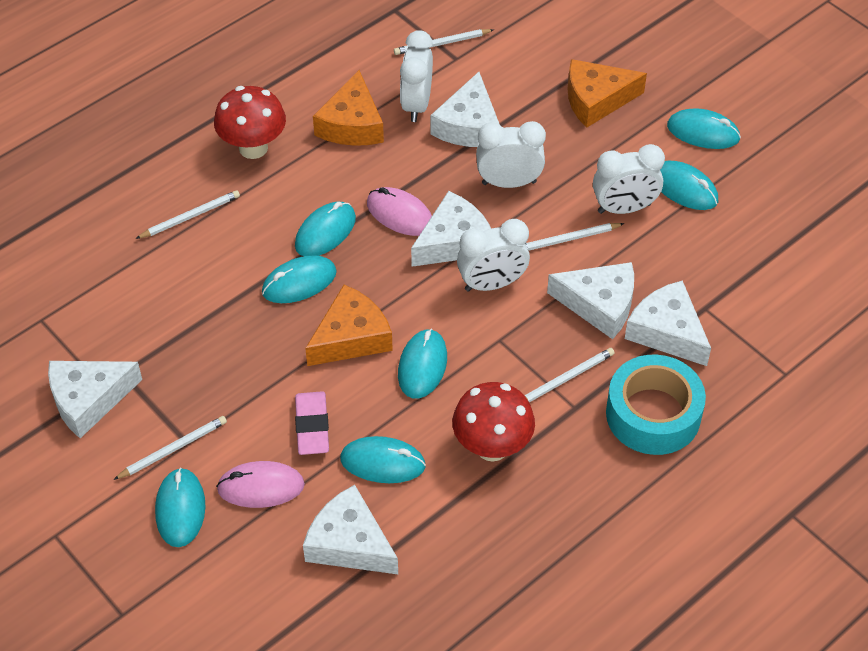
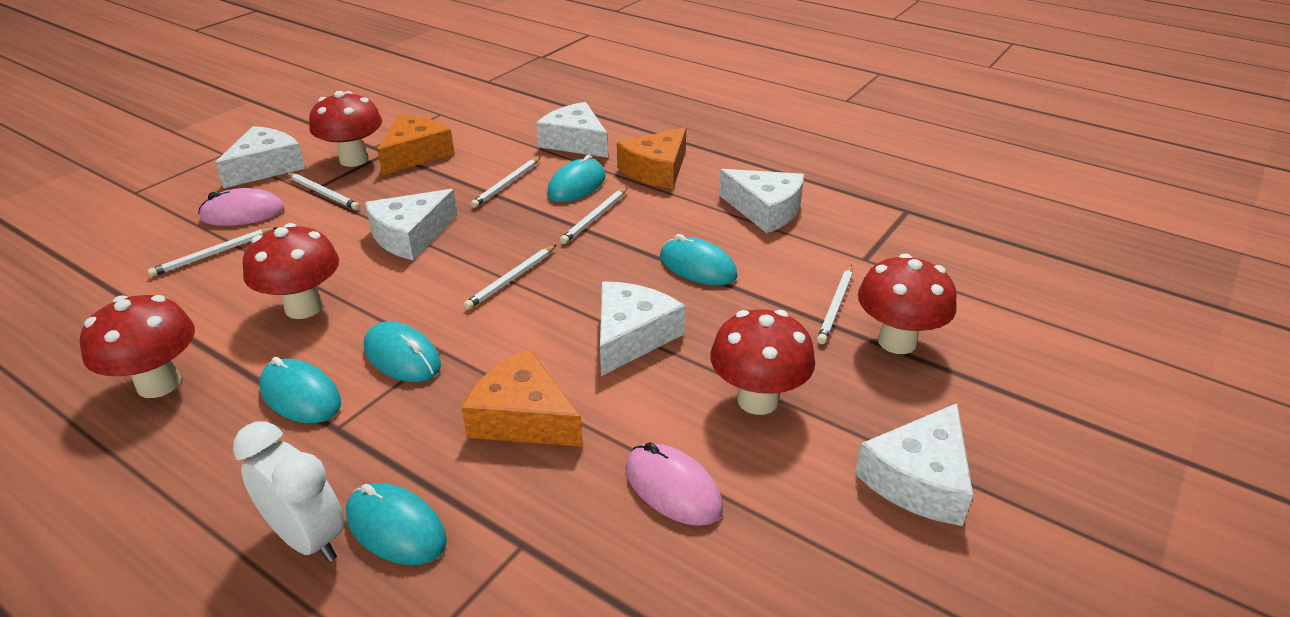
pink eraser: 1 -> 0
red mushroom: 2 -> 5
turquoise mouse: 7 -> 5
turquoise tape: 1 -> 0
white clock: 4 -> 1
white pencil: 5 -> 6

